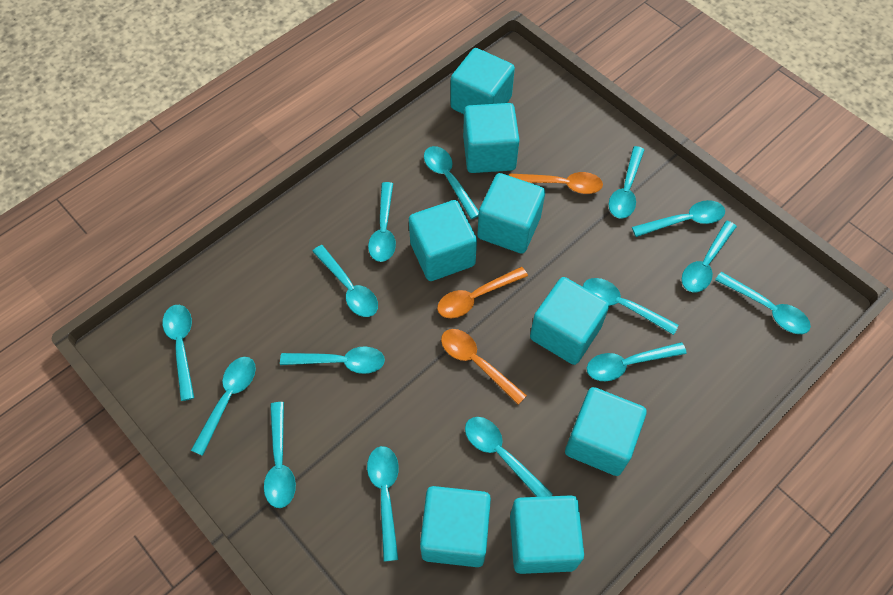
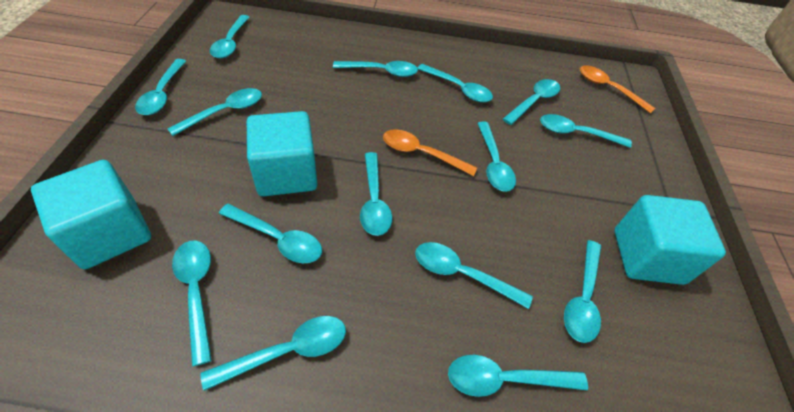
orange spoon: 3 -> 2
turquoise cube: 8 -> 3

